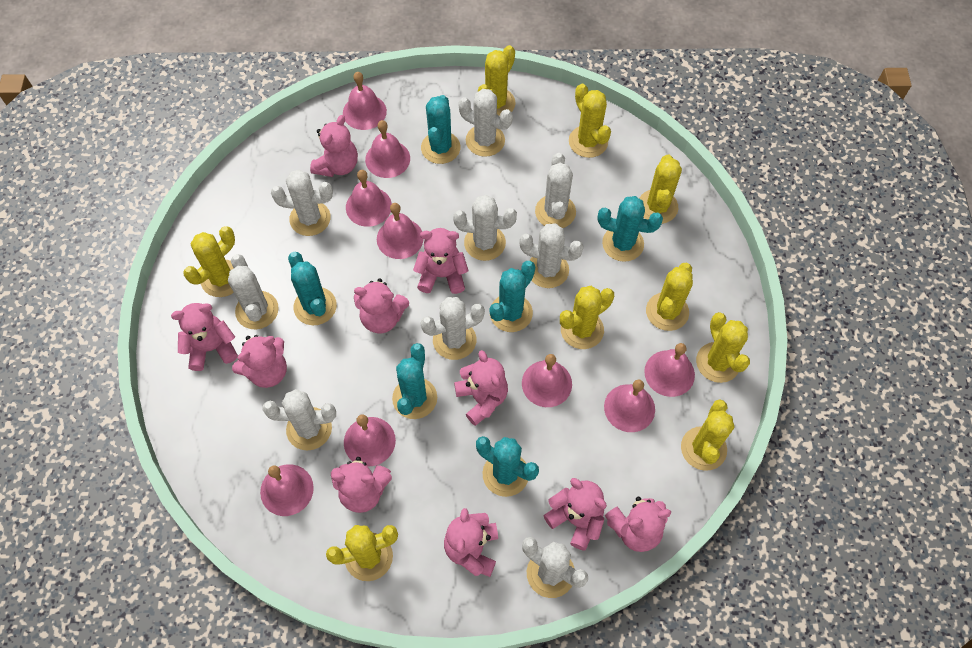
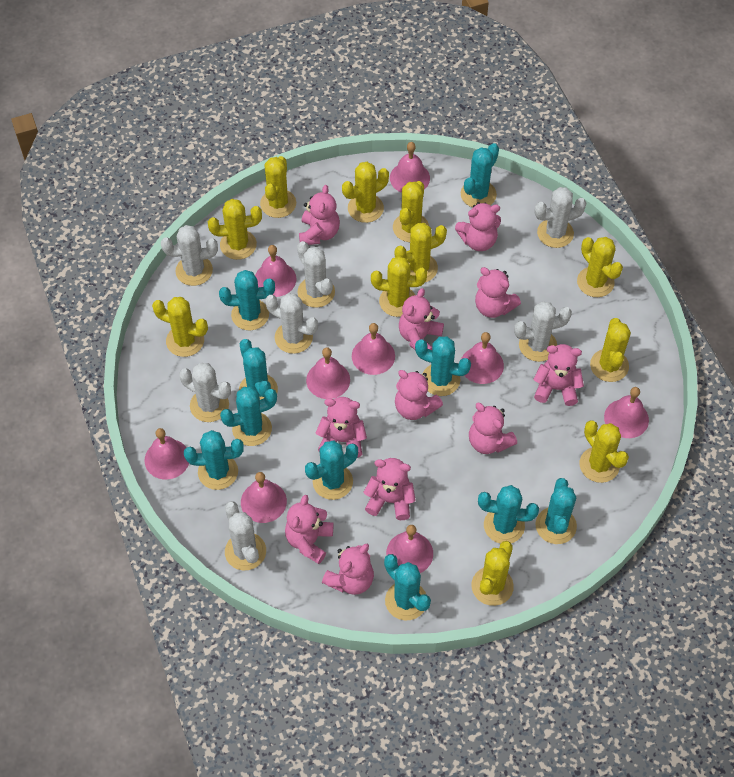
pink teddy bear: 10 -> 11
turquoise cactus: 6 -> 10
white cactus: 9 -> 7
yellow cactus: 9 -> 11

